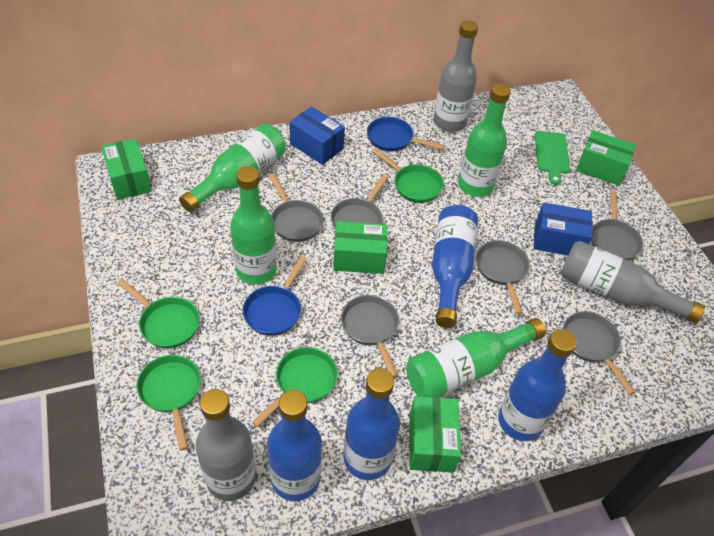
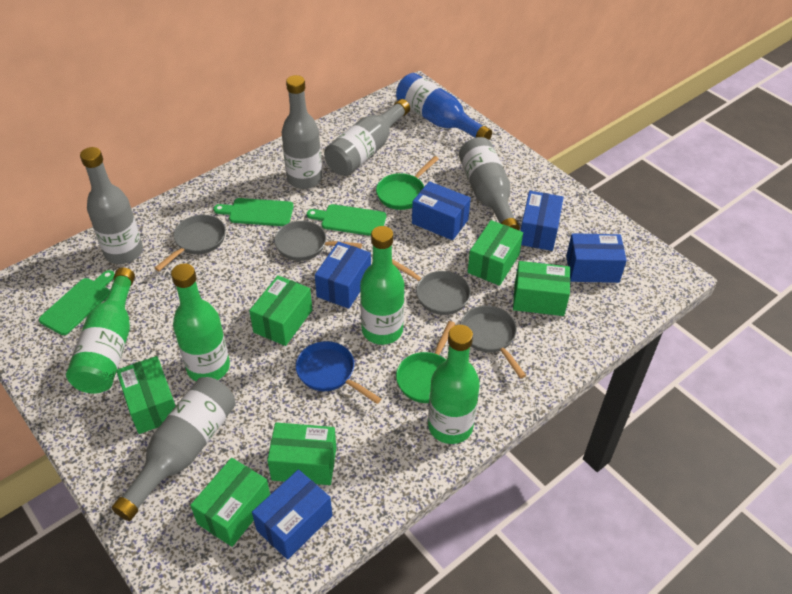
blue bottle: 4 -> 1
blue box: 2 -> 5
blue pan: 2 -> 1
green box: 4 -> 6
green cutting board: 1 -> 3
green pan: 4 -> 2
grey bottle: 3 -> 5
grey pan: 6 -> 4

